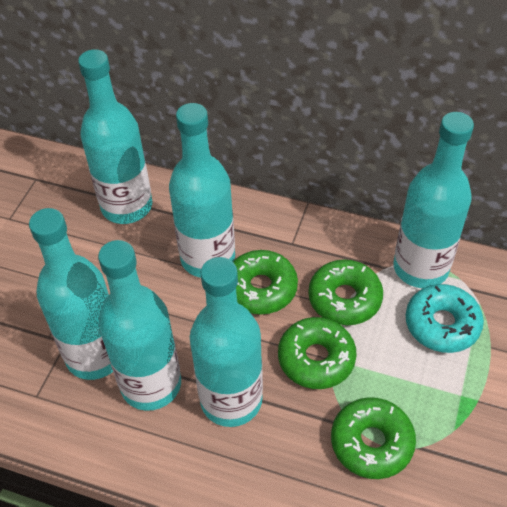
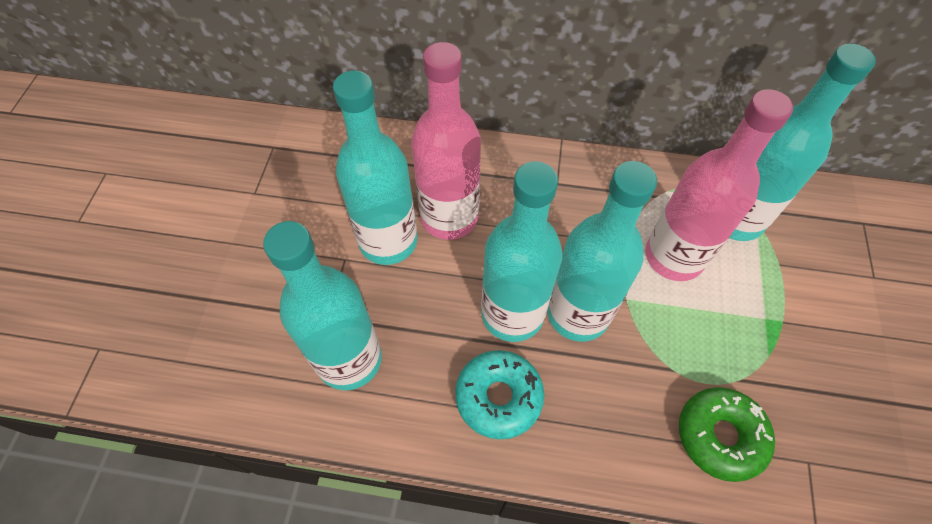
green donut: 4 -> 1
pink bottle: 0 -> 2
turquoise bottle: 6 -> 5

